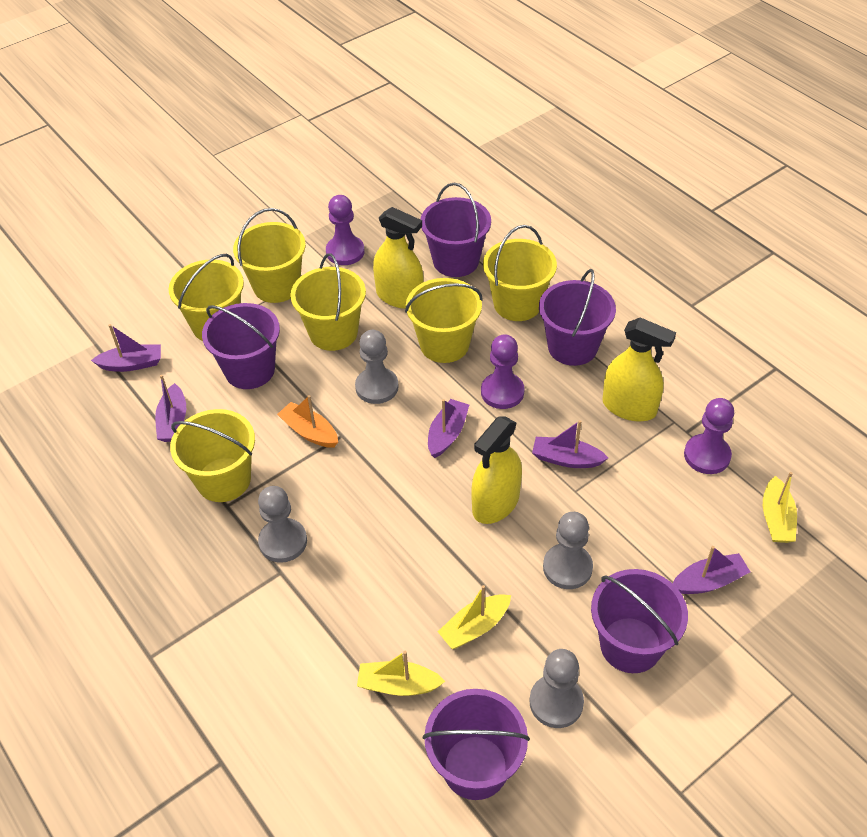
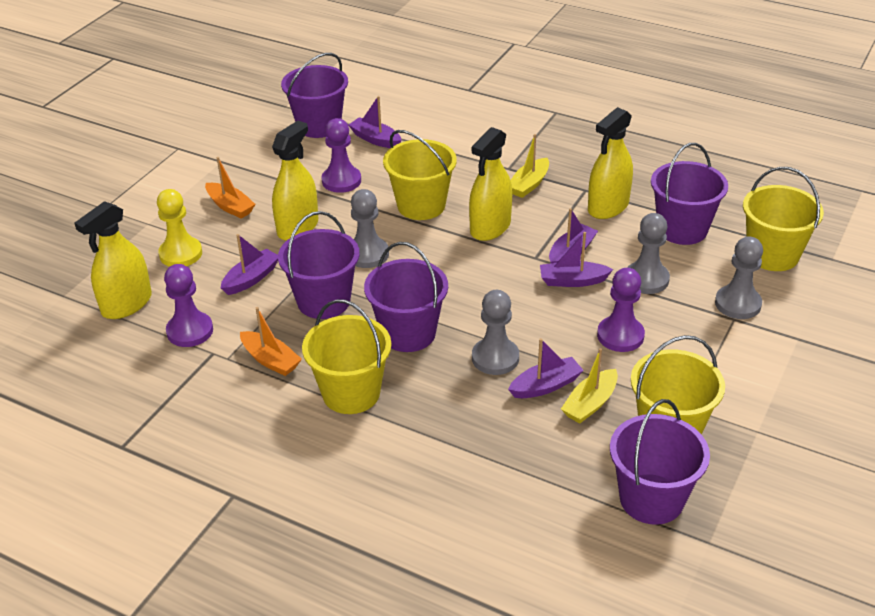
orange boat: 1 -> 2
yellow boat: 3 -> 2
yellow bucket: 6 -> 4
yellow pawn: 0 -> 1
yellow spray bottle: 3 -> 4

